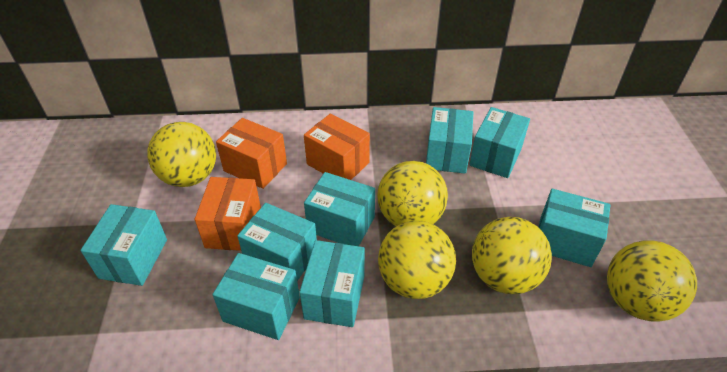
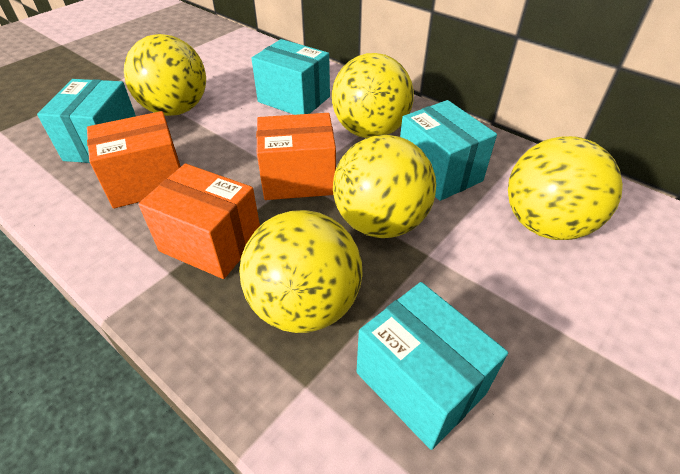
turquoise box: 8 -> 4

